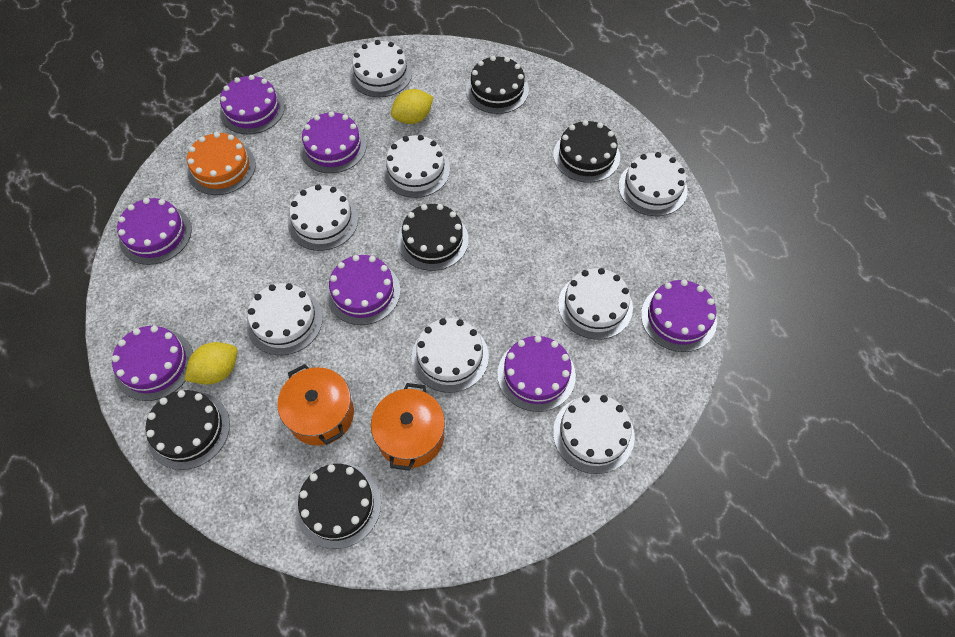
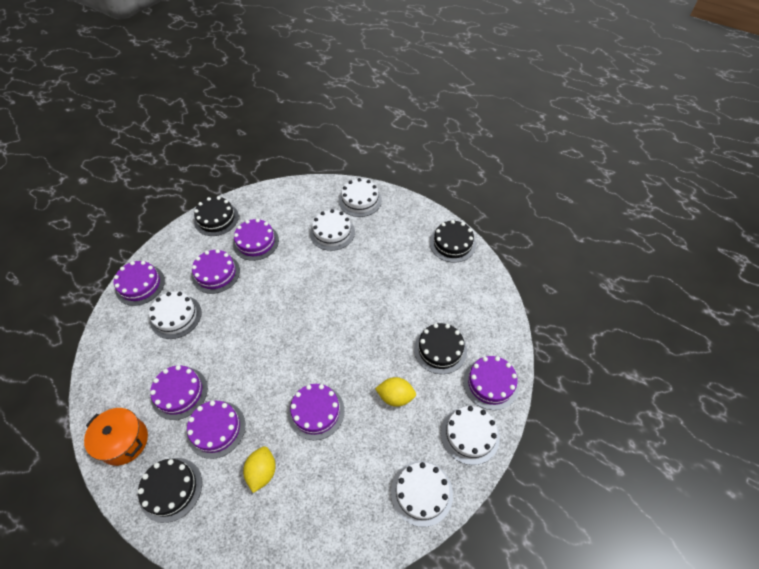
black cake: 5 -> 4
orange cake: 1 -> 0
orange pot: 2 -> 1
white cake: 8 -> 5

